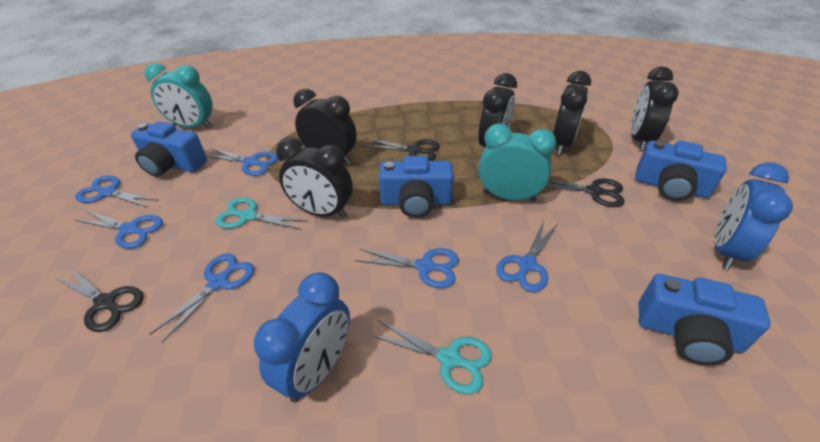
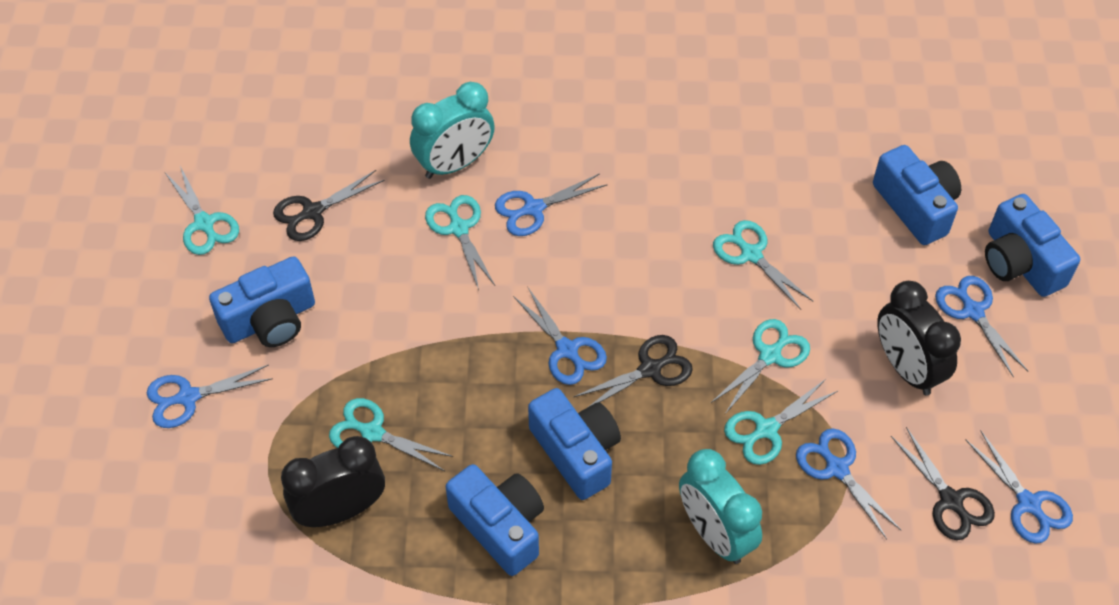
black clock: 5 -> 2
blue camera: 4 -> 5
blue clock: 2 -> 0
turquoise scissors: 2 -> 6

